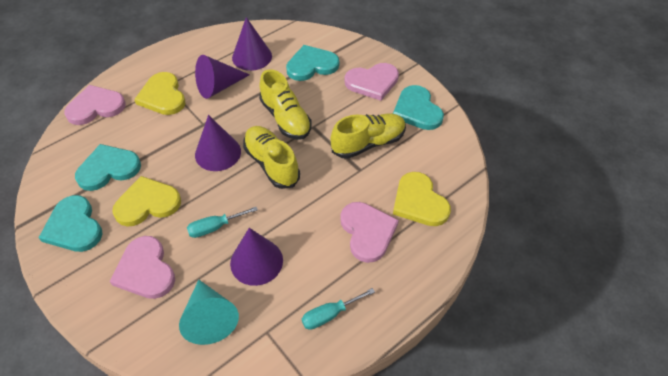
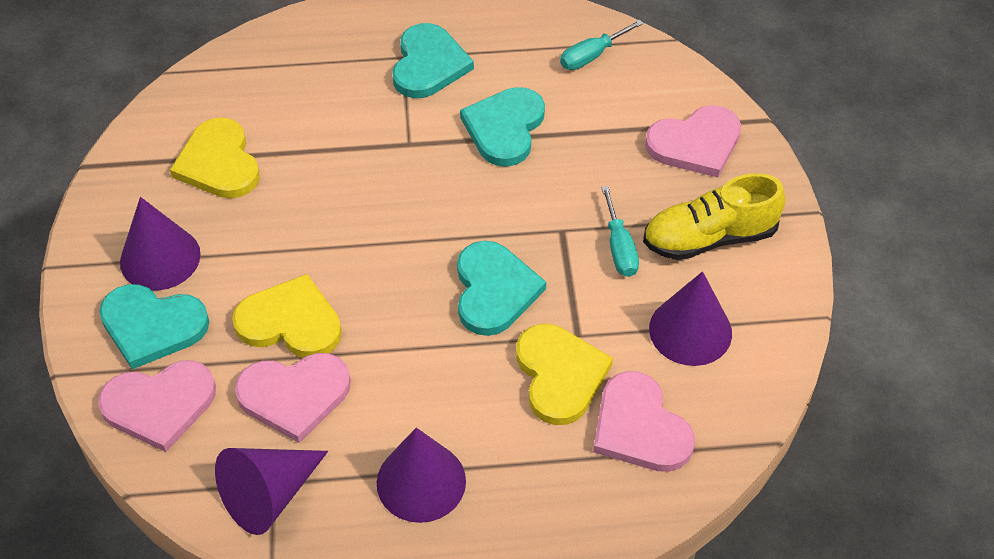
turquoise cone: 1 -> 0
yellow shoe: 3 -> 1

